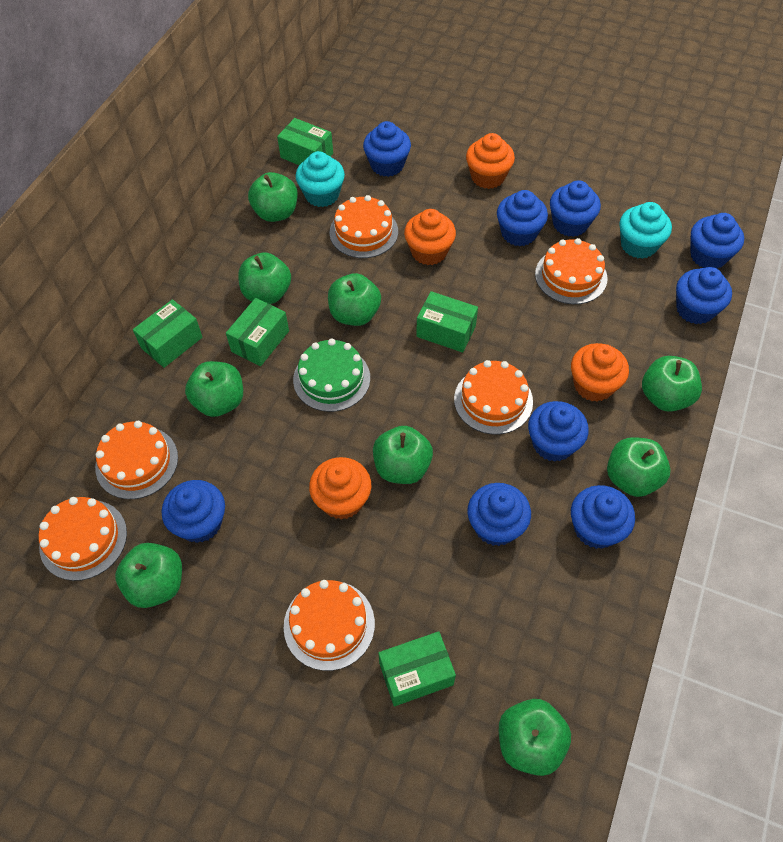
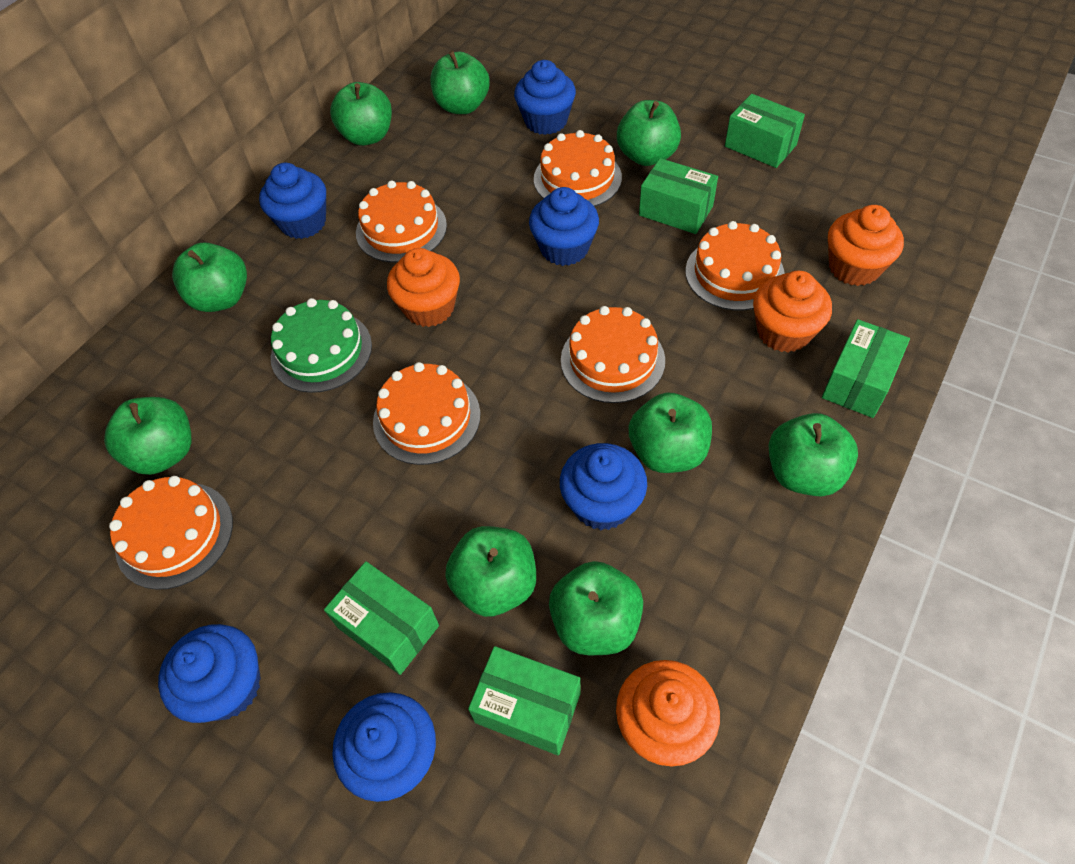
blue cupcake: 9 -> 6
turquoise cupcake: 2 -> 0

